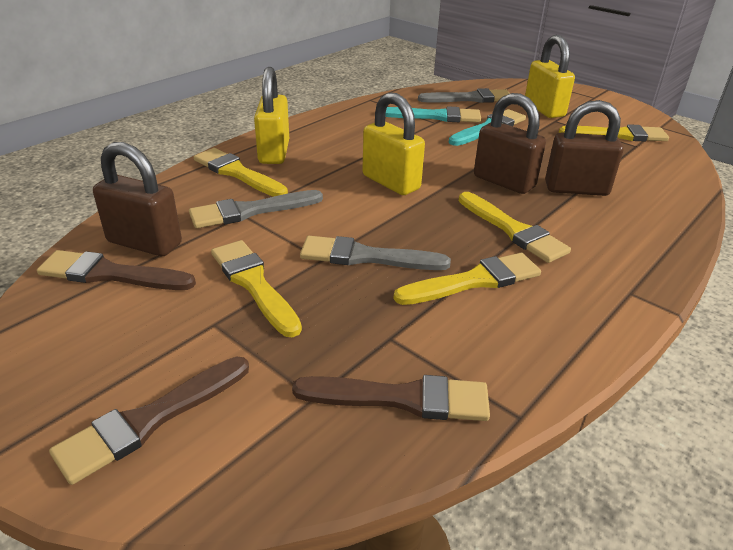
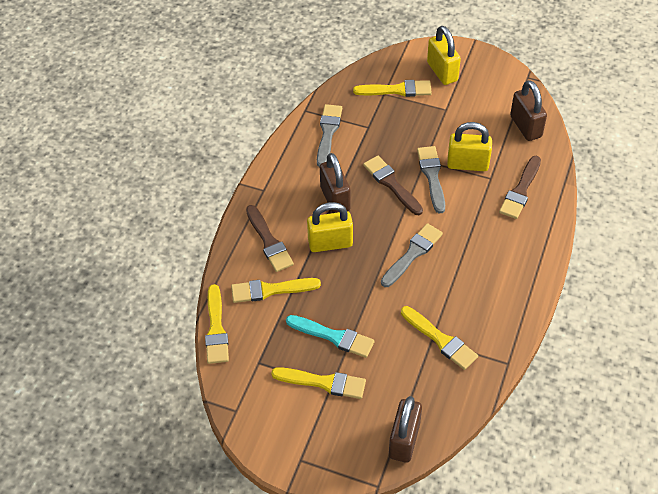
turquoise brush: 2 -> 1

